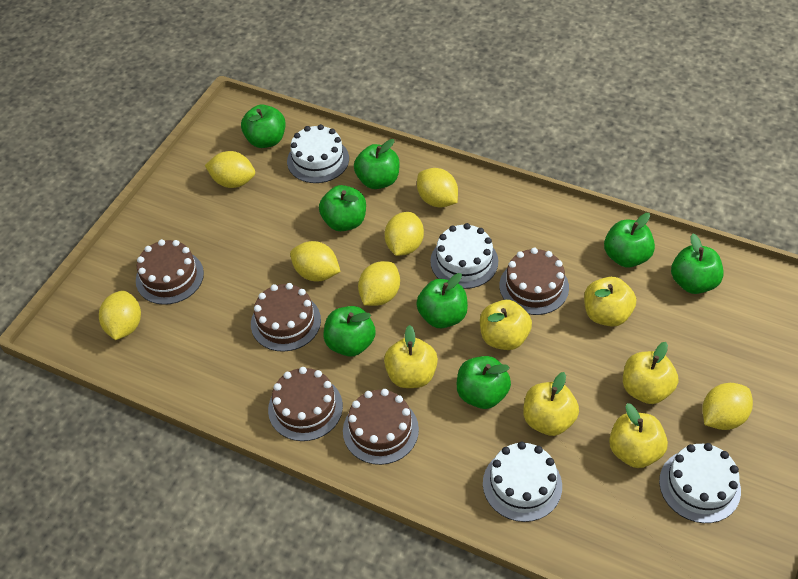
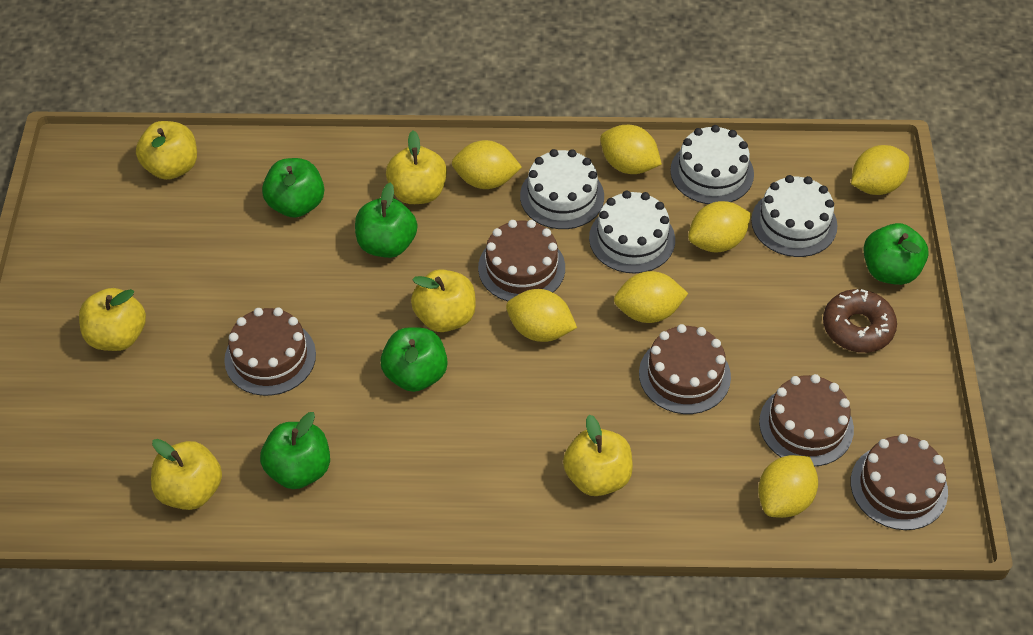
brown donut: 0 -> 1
green apple: 8 -> 5

